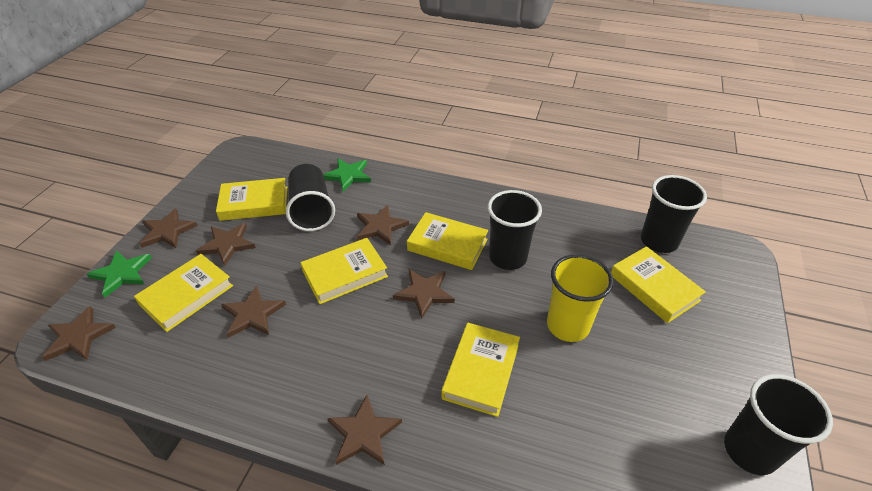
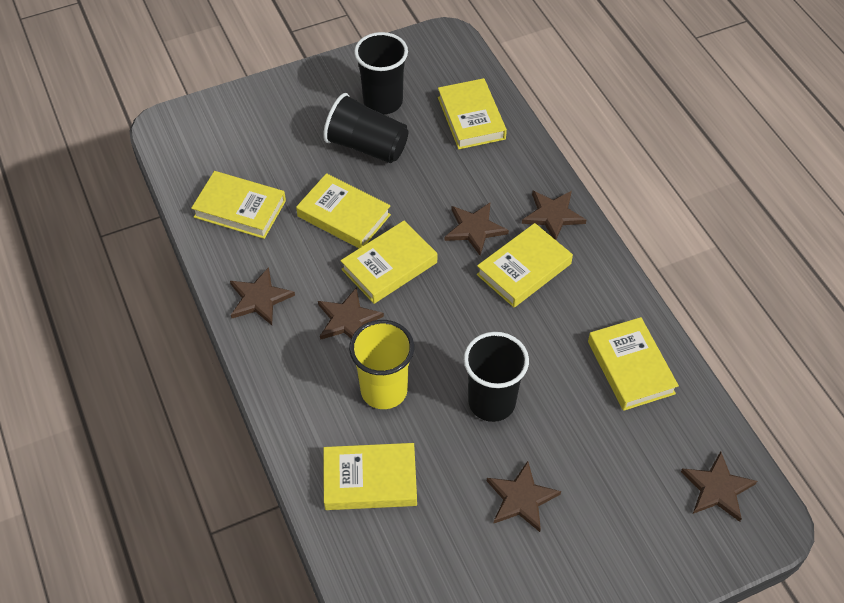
black cup: 4 -> 3
brown star: 7 -> 6
green star: 2 -> 0
yellow book: 6 -> 7

